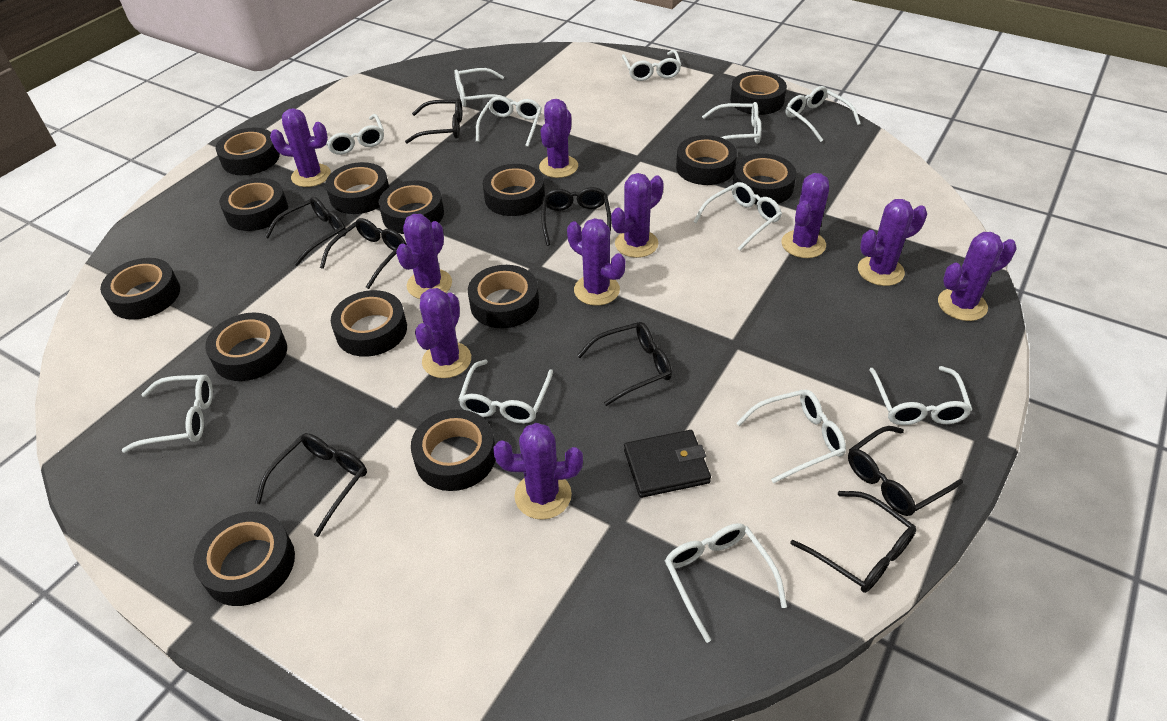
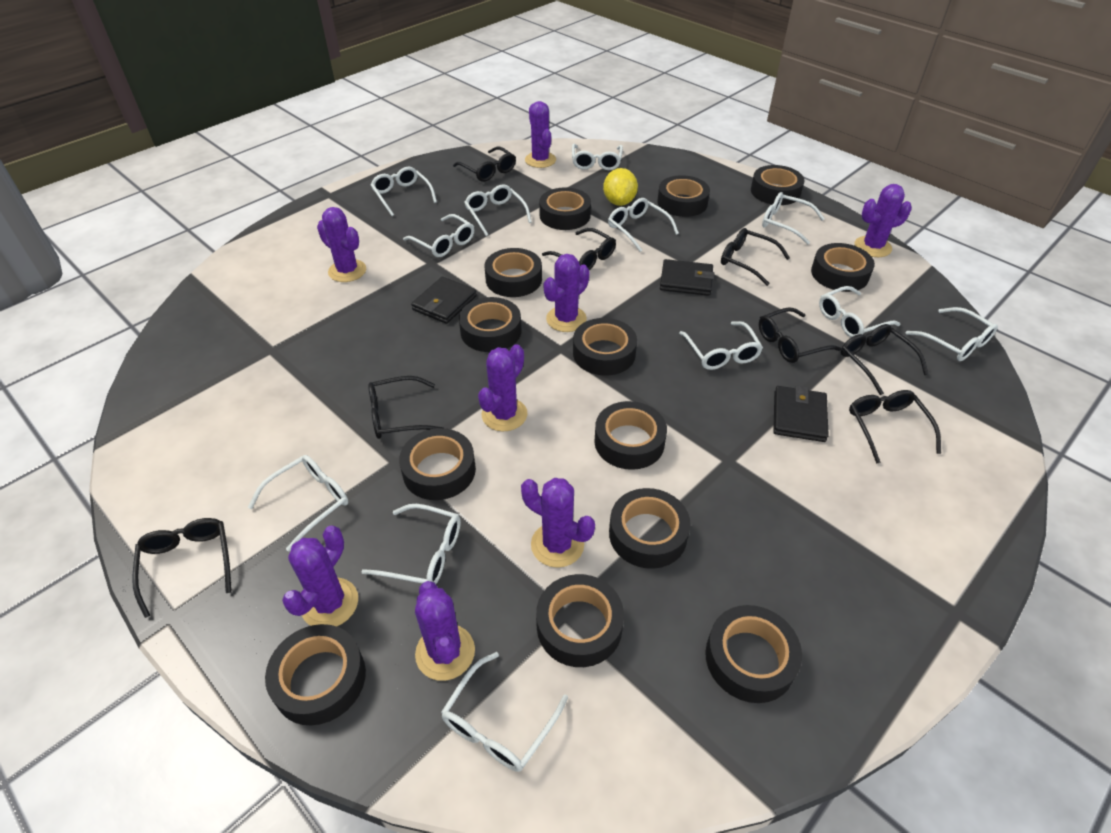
black tape: 14 -> 13
black wallet: 1 -> 3
purple cactus: 10 -> 8
yellow lemon: 0 -> 1

